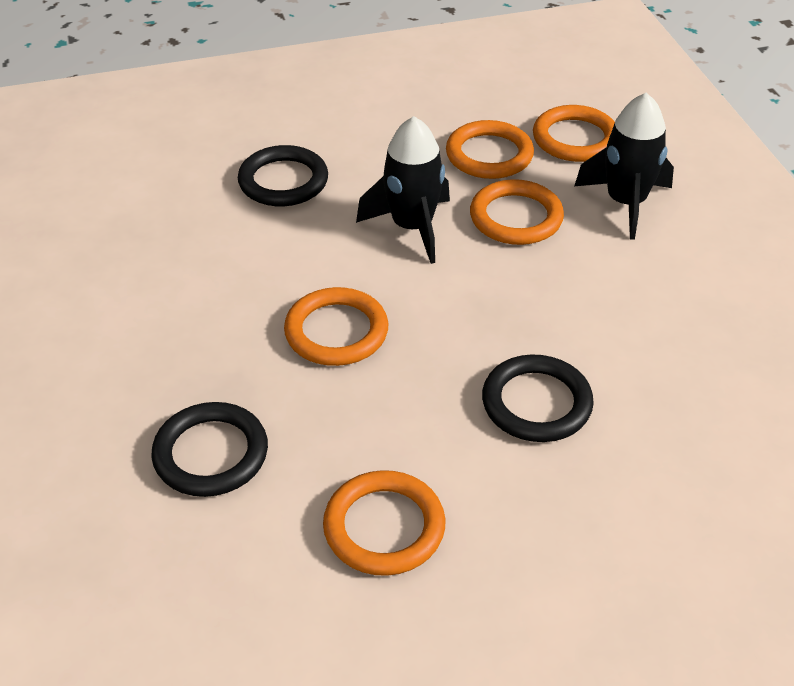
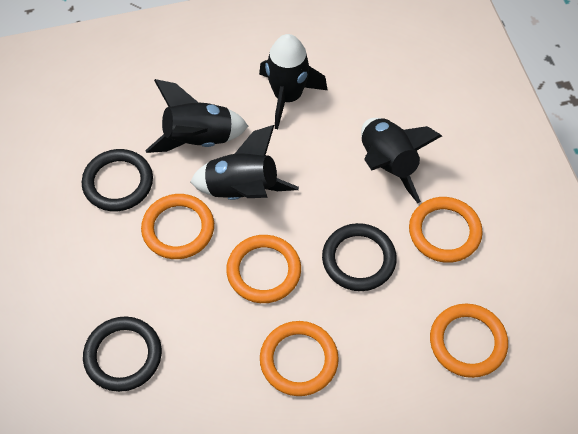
black rocket: 2 -> 4

